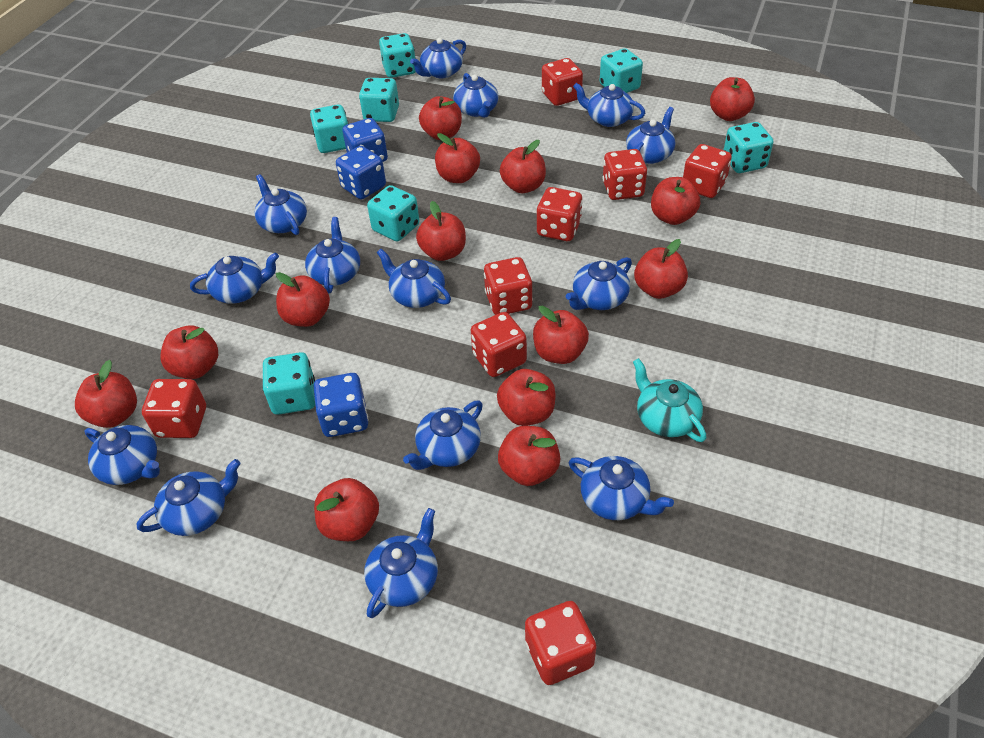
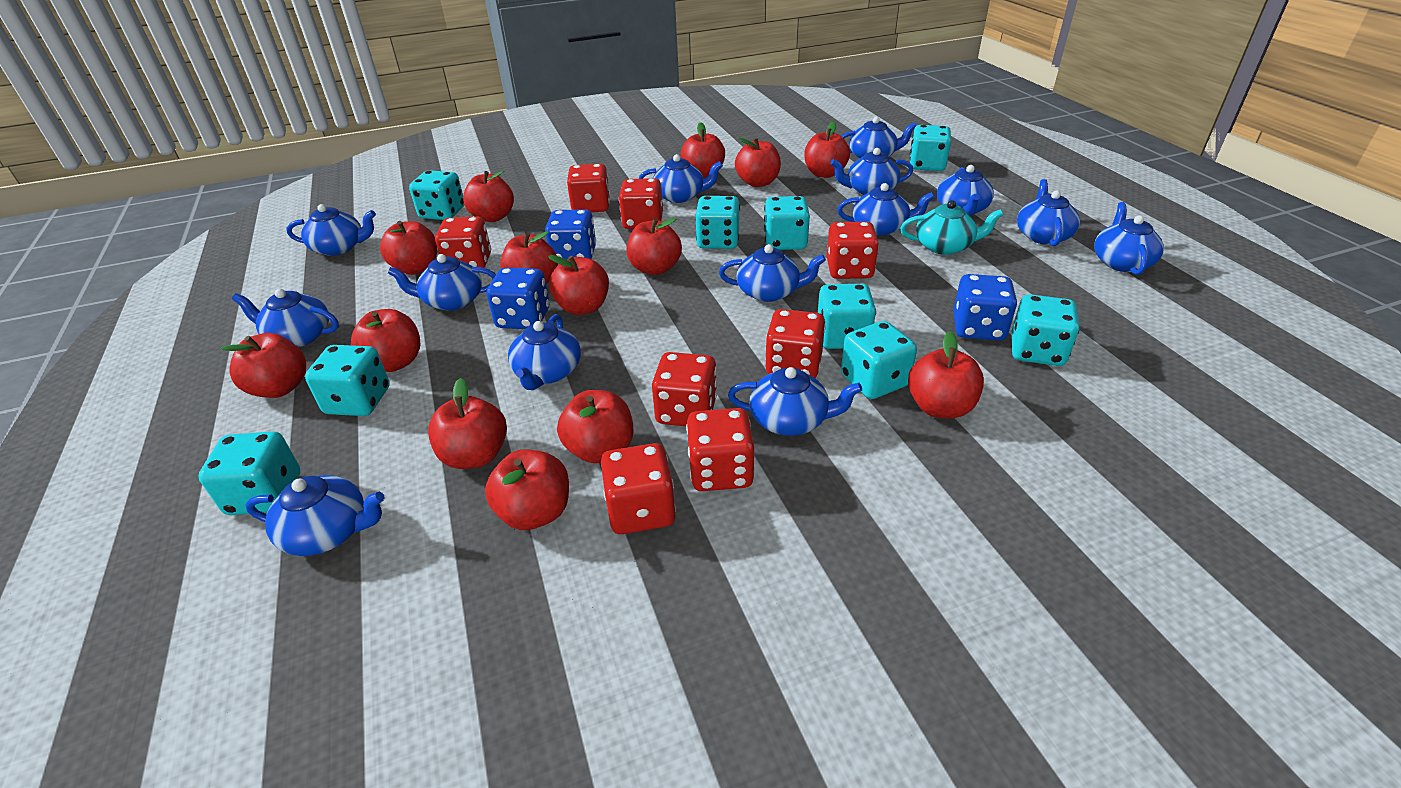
turquoise dice: 7 -> 9

